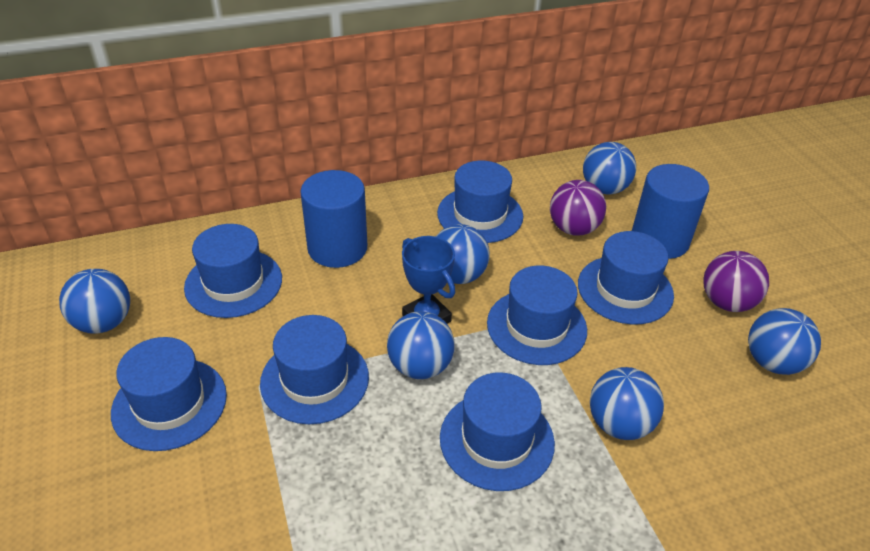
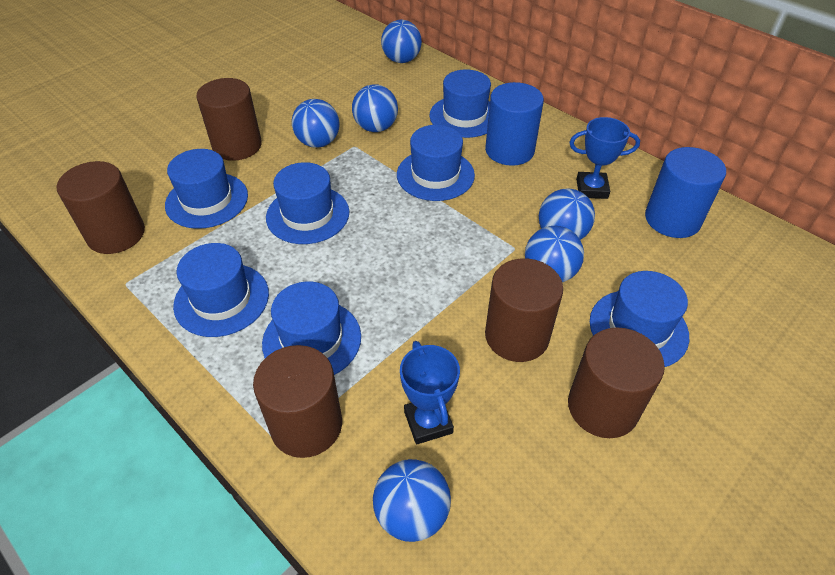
blue trophy: 1 -> 2
brown cylinder: 0 -> 5
purple ball: 2 -> 0

